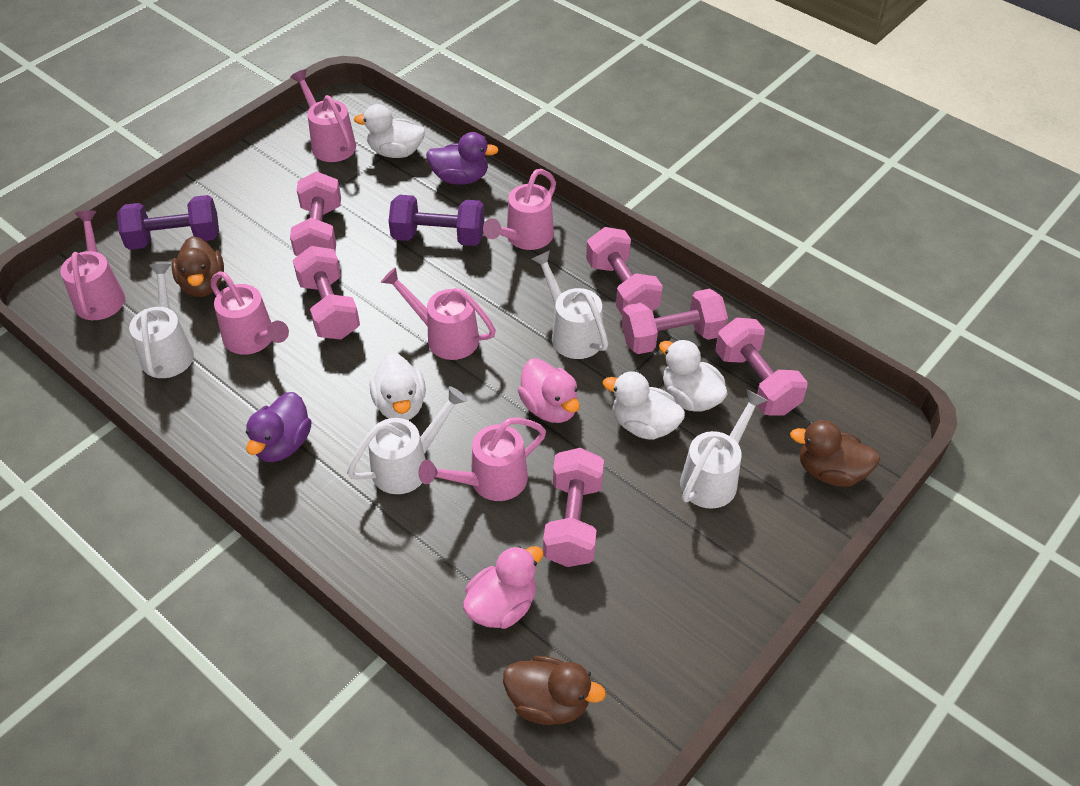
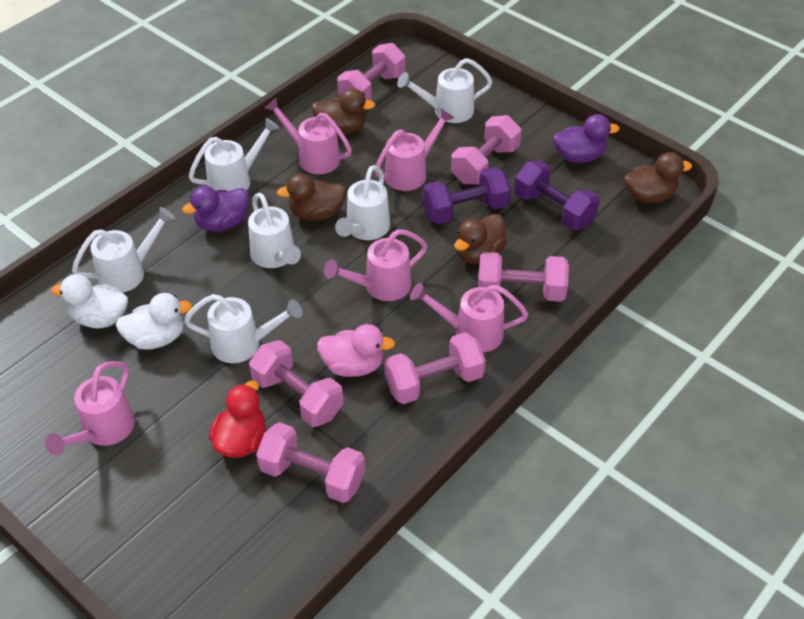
brown duck: 3 -> 4
pink duck: 2 -> 1
pink watering can: 6 -> 5
red duck: 0 -> 1
white duck: 4 -> 2
white watering can: 4 -> 6

